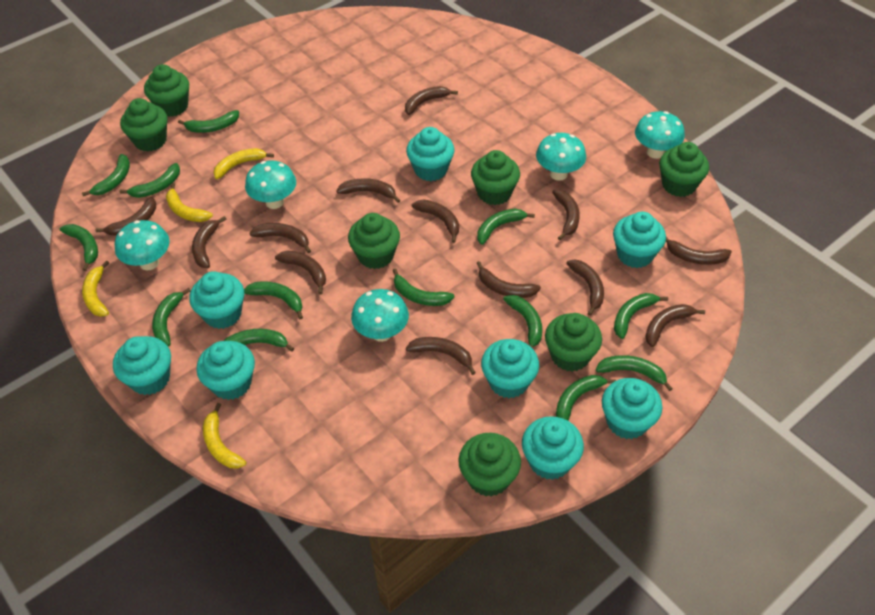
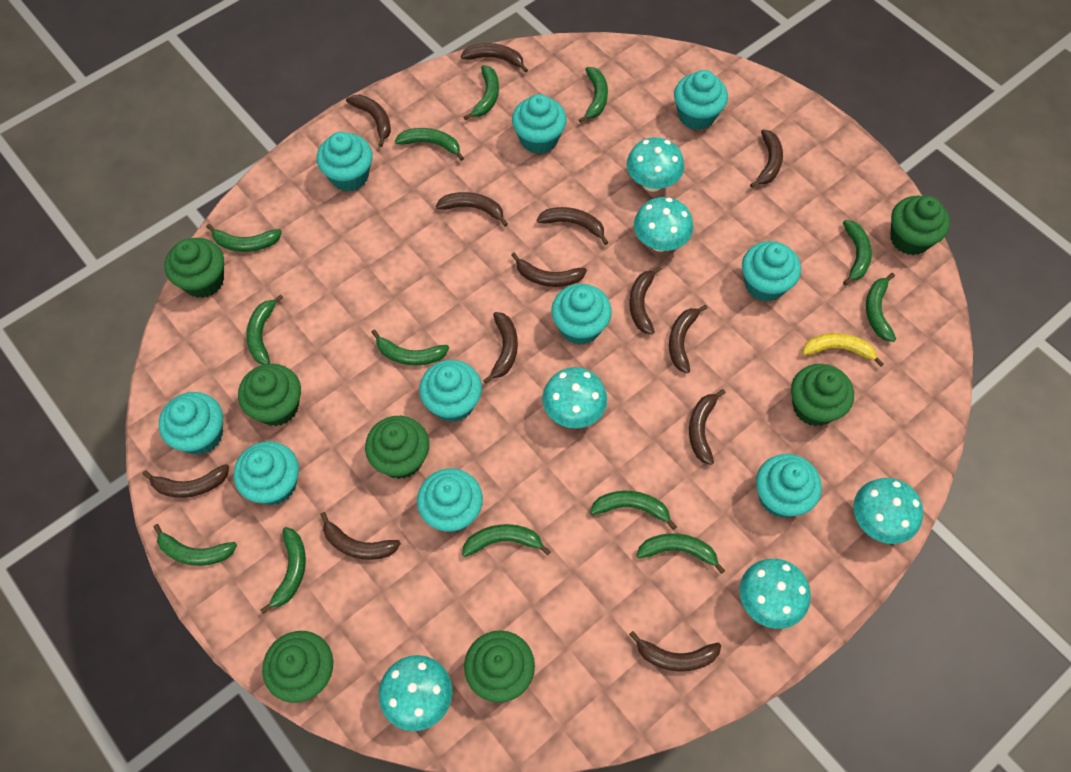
turquoise cupcake: 8 -> 10
turquoise mushroom: 5 -> 6
yellow banana: 4 -> 1

